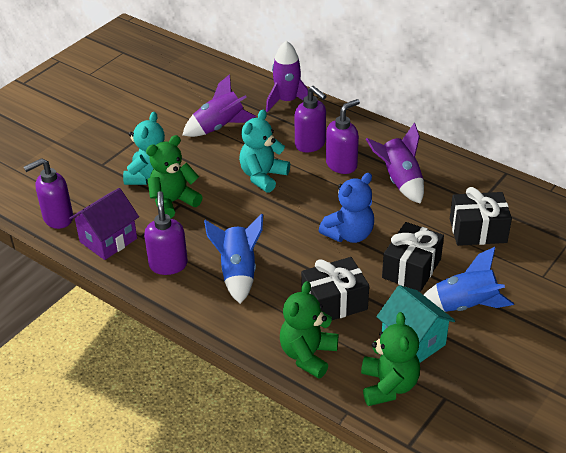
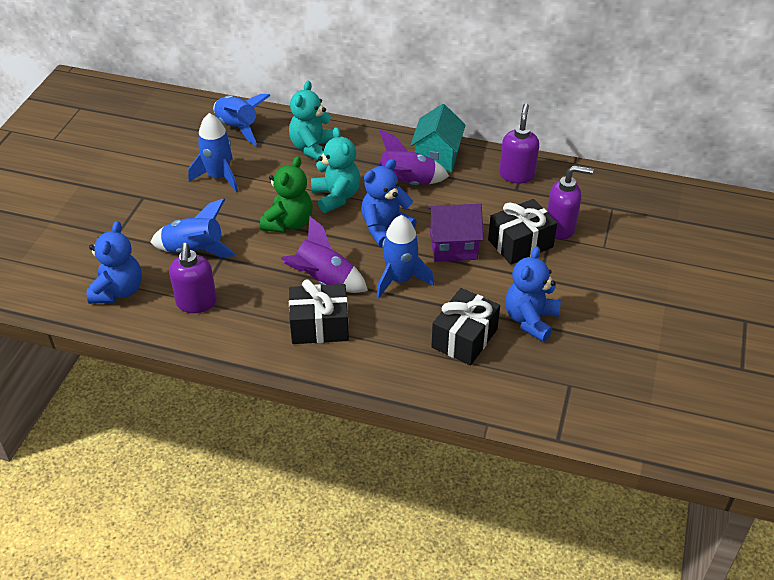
blue rocket: 2 -> 4
blue teddy bear: 1 -> 3
green teddy bear: 3 -> 1
purple rocket: 3 -> 2
purple soap dispenser: 4 -> 3

